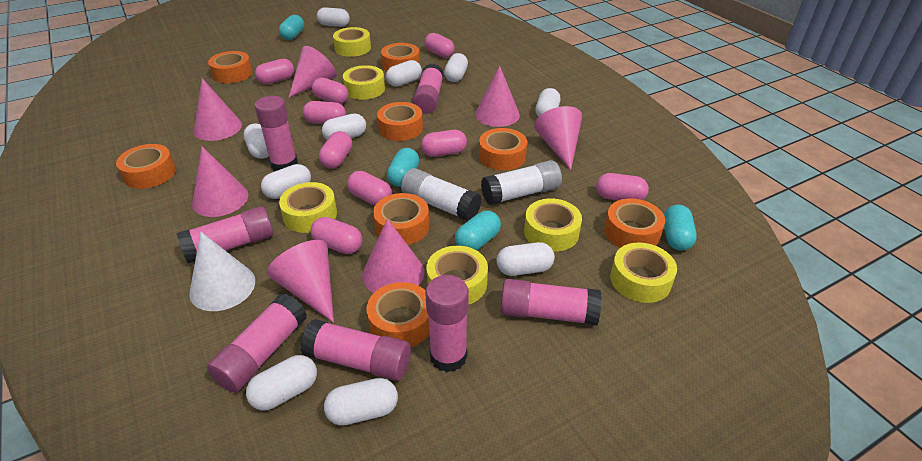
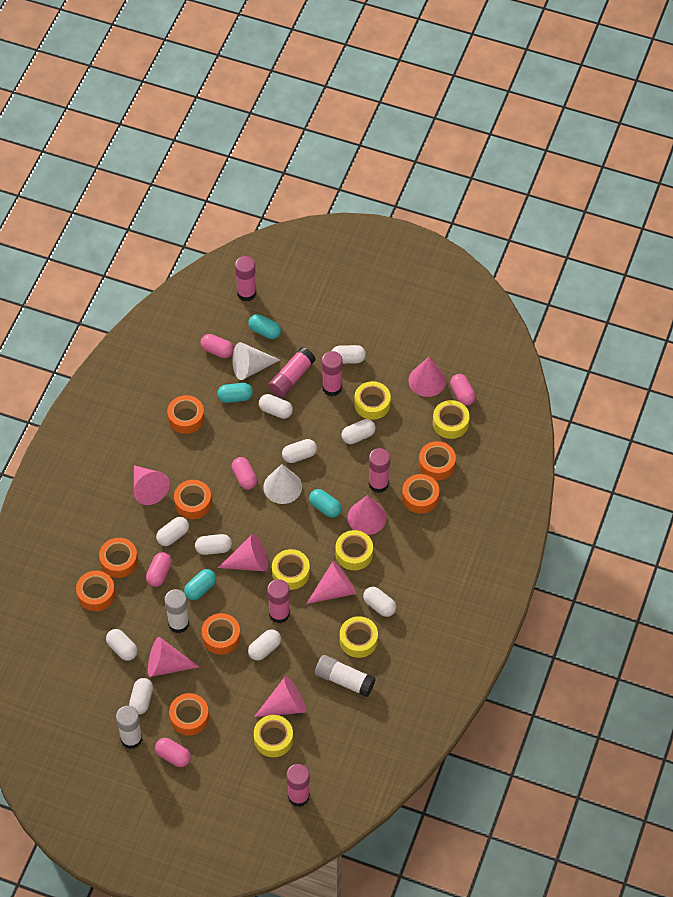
pink capsule: 9 -> 5
pink glue stick: 7 -> 6
white cone: 1 -> 2
white glue stick: 2 -> 3

